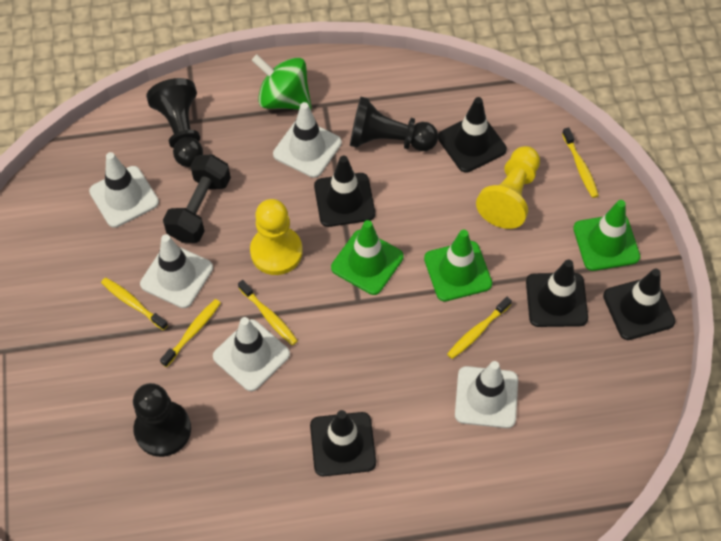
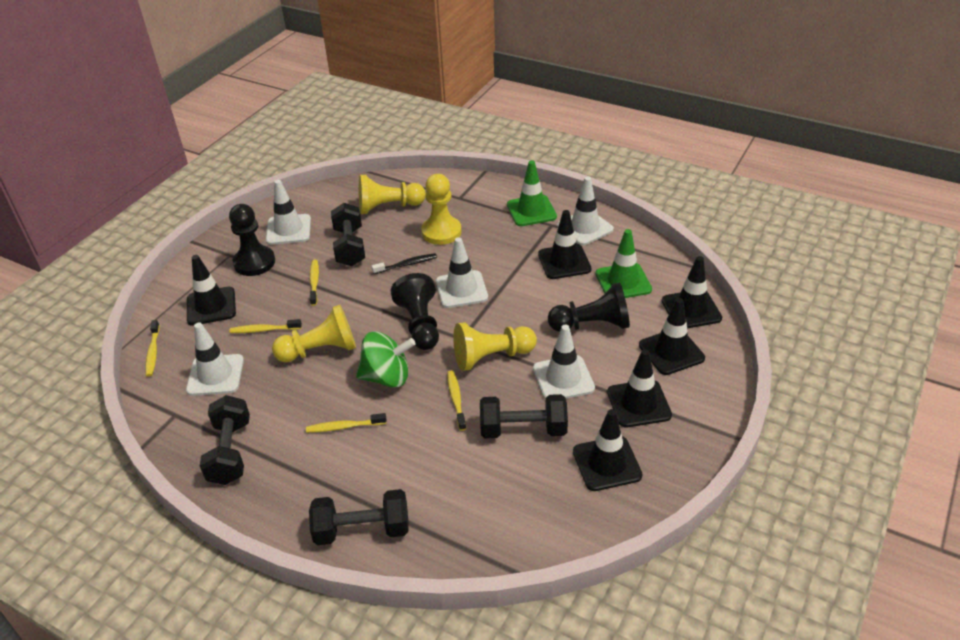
black dumbbell: 1 -> 4
black toothbrush: 0 -> 1
black traffic cone: 5 -> 6
green traffic cone: 3 -> 2
yellow pawn: 2 -> 4

